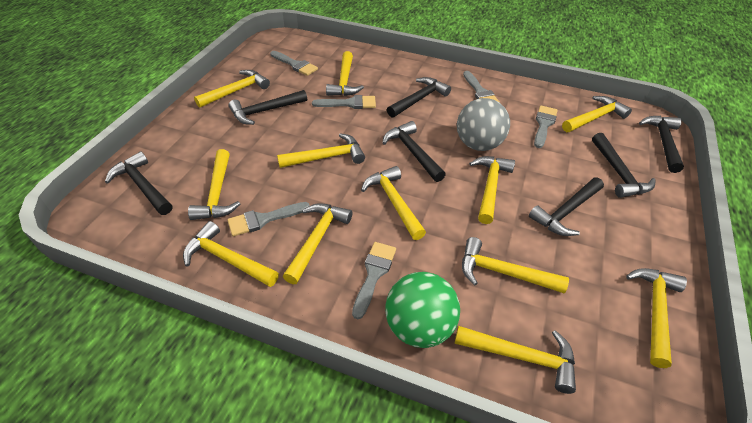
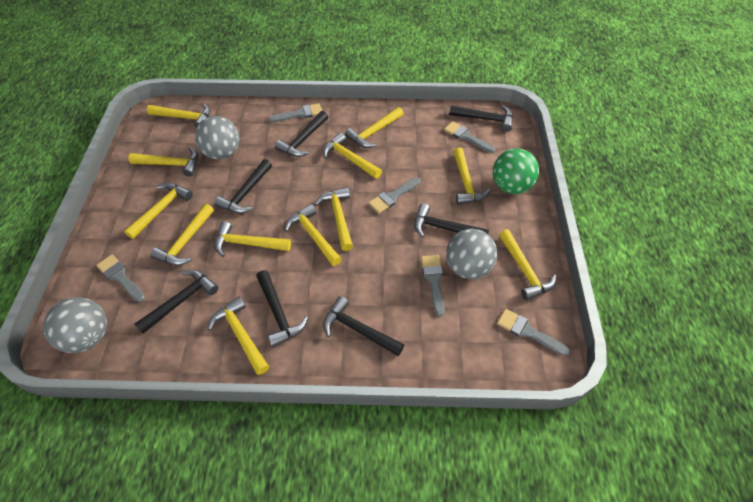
grey ball: 1 -> 3

